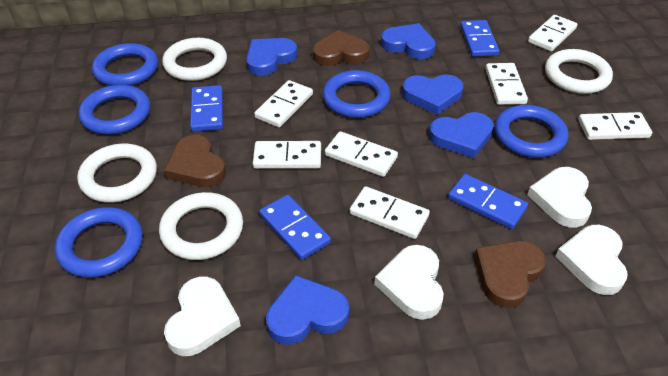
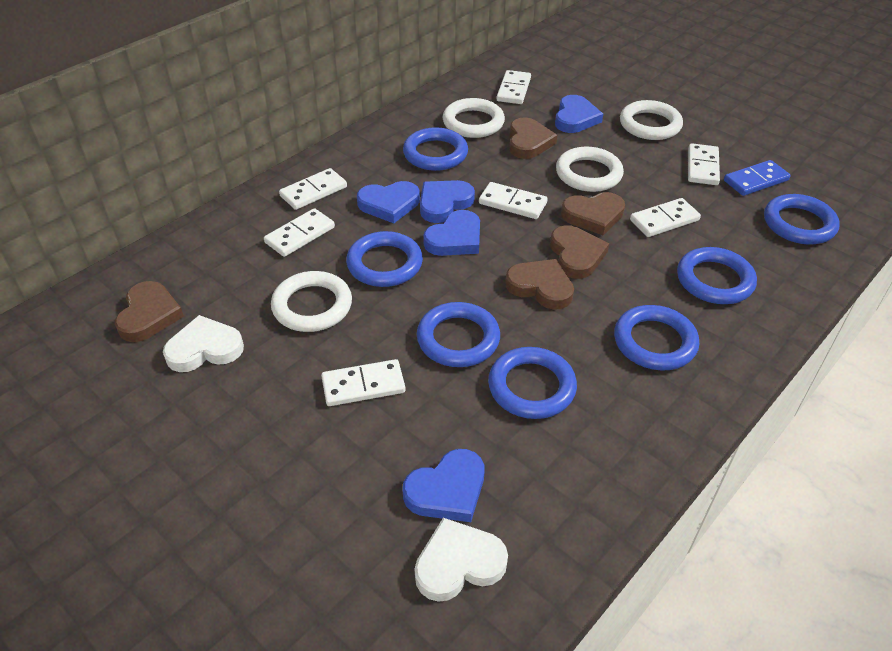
blue domino: 4 -> 1
blue ring: 5 -> 7
brown heart: 3 -> 5
white heart: 4 -> 2

